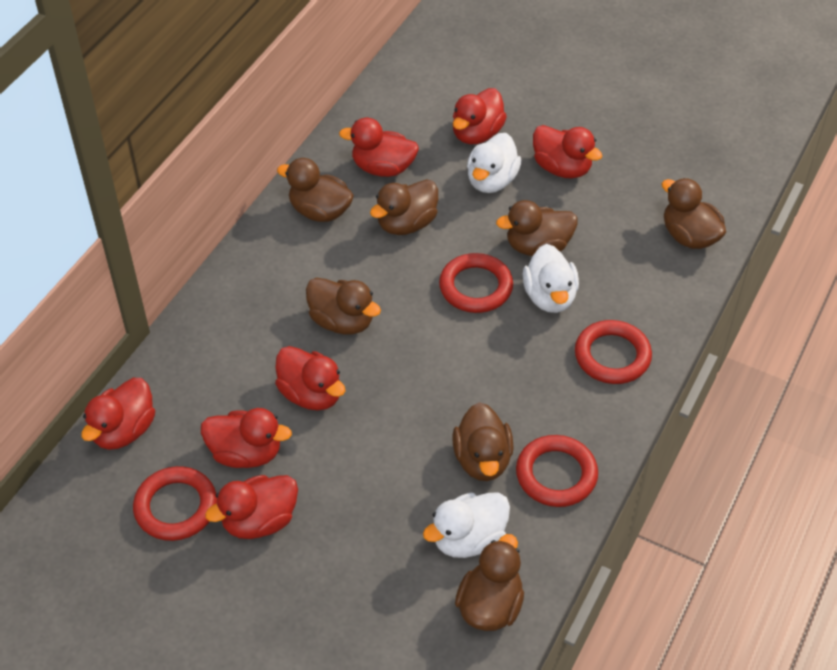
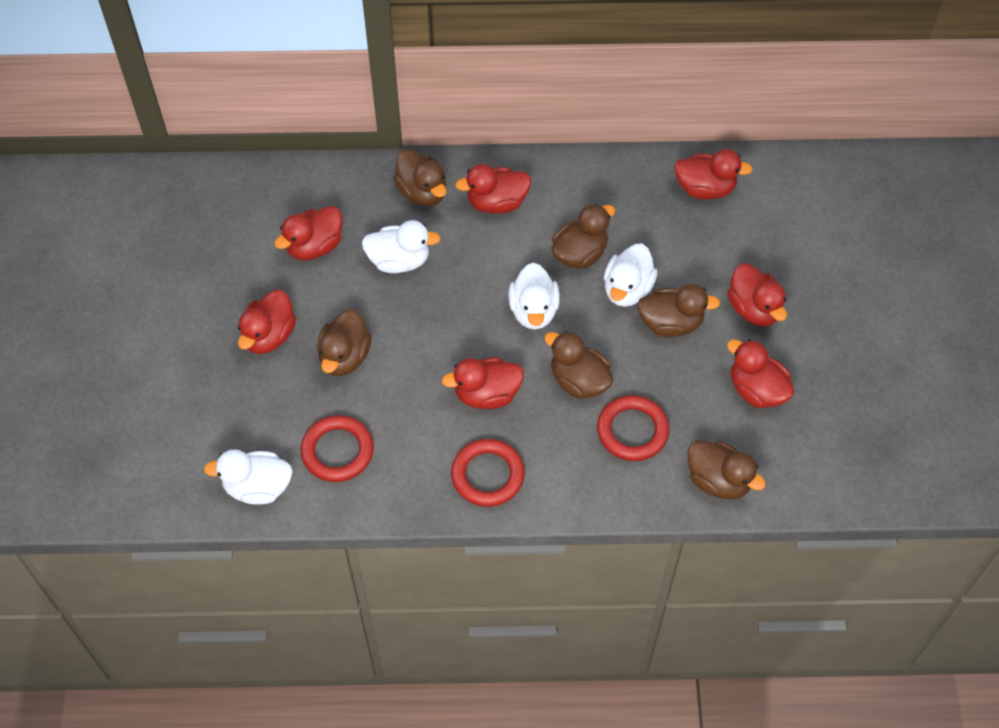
brown duck: 7 -> 6
red ring: 4 -> 3
white duck: 3 -> 4

